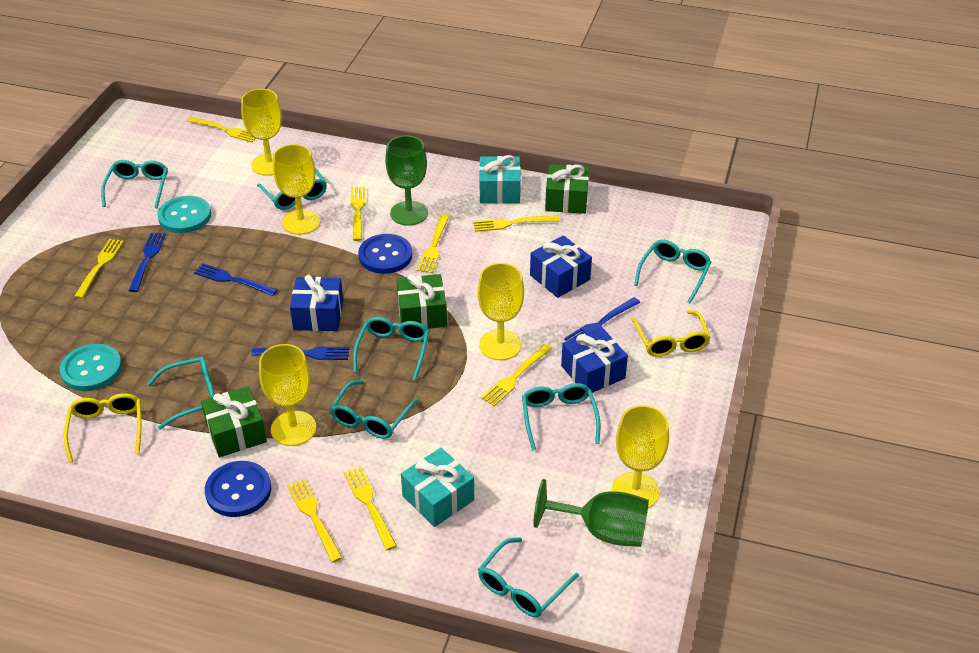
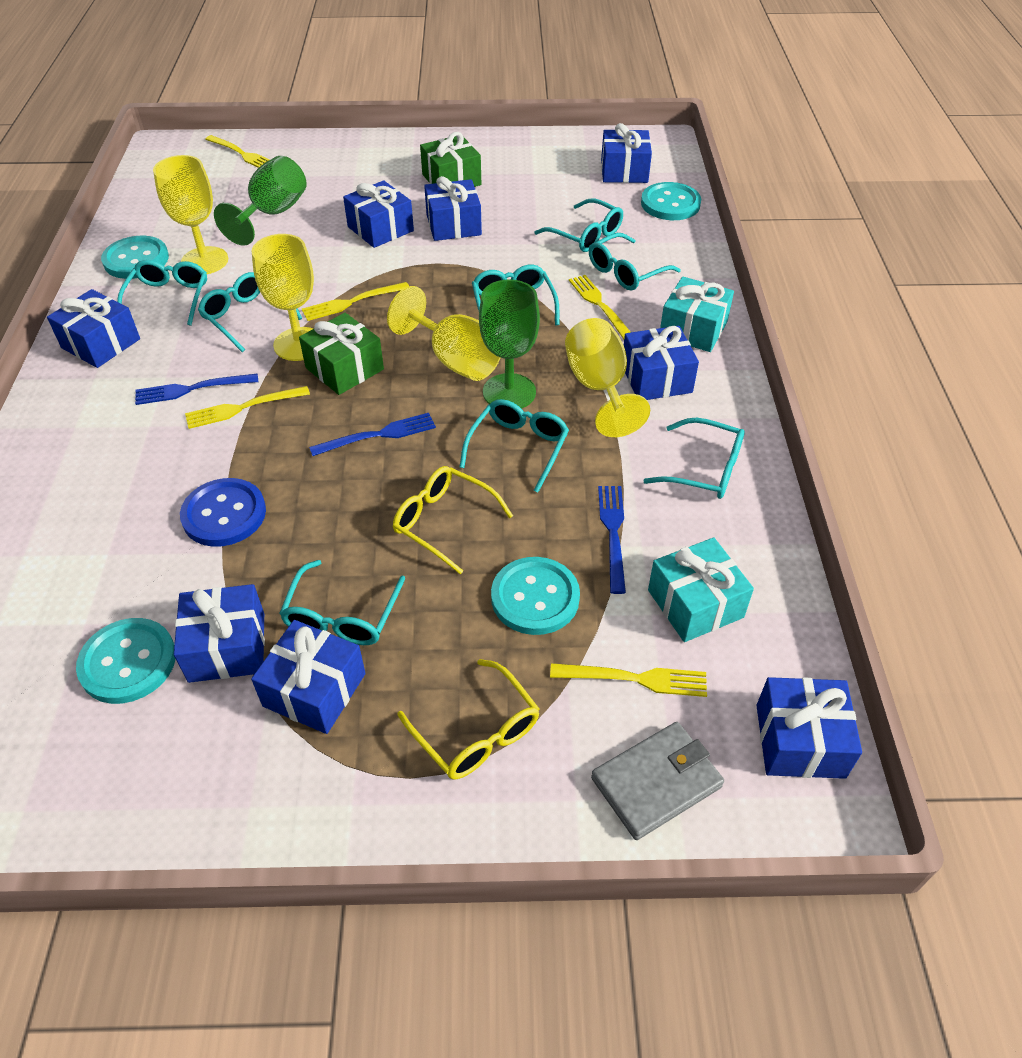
blue button: 2 -> 1
blue fork: 4 -> 3
blue gift: 3 -> 8
green gift: 3 -> 2
grey wallet: 0 -> 1
turquoise button: 2 -> 4
yellow fork: 8 -> 5
yellow goblet: 5 -> 4

